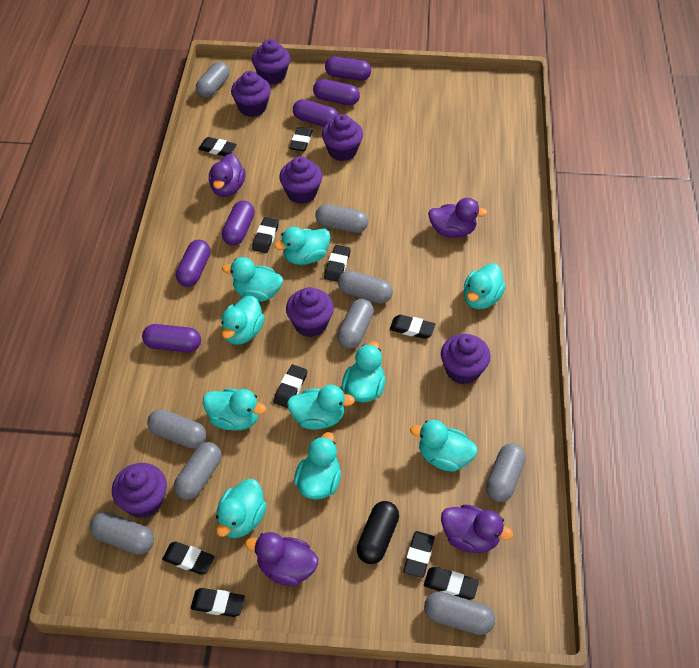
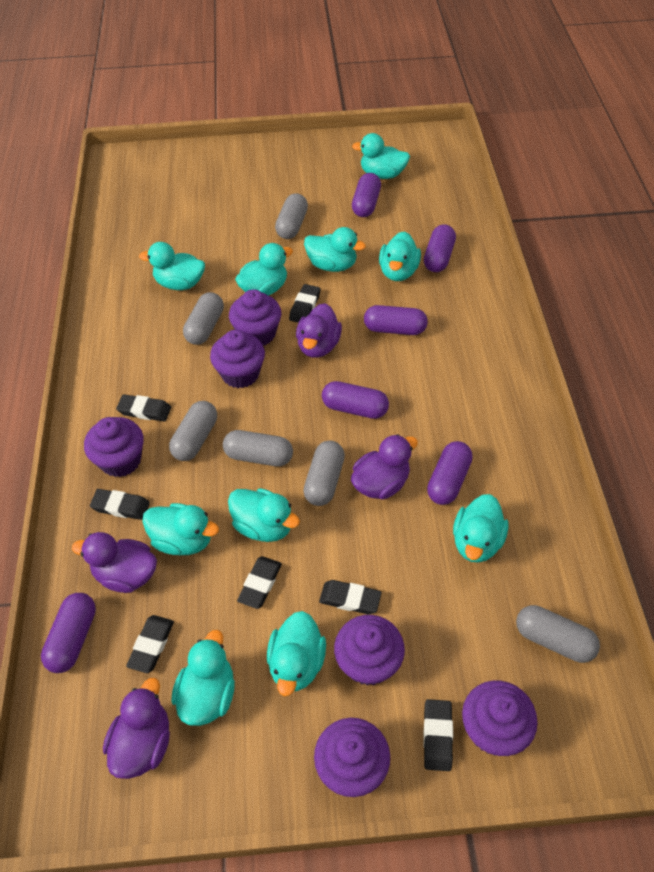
black capsule: 1 -> 0
black eraser: 10 -> 7
grey capsule: 9 -> 6
purple cupcake: 7 -> 6

